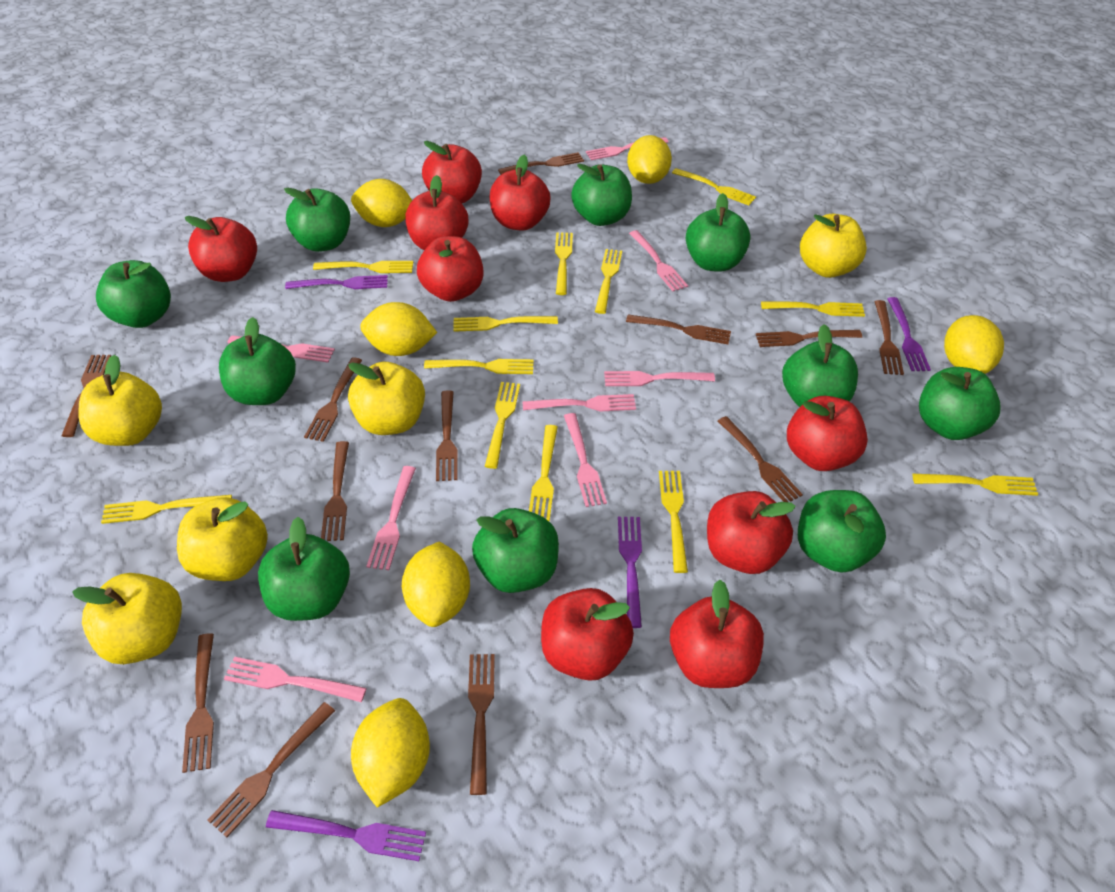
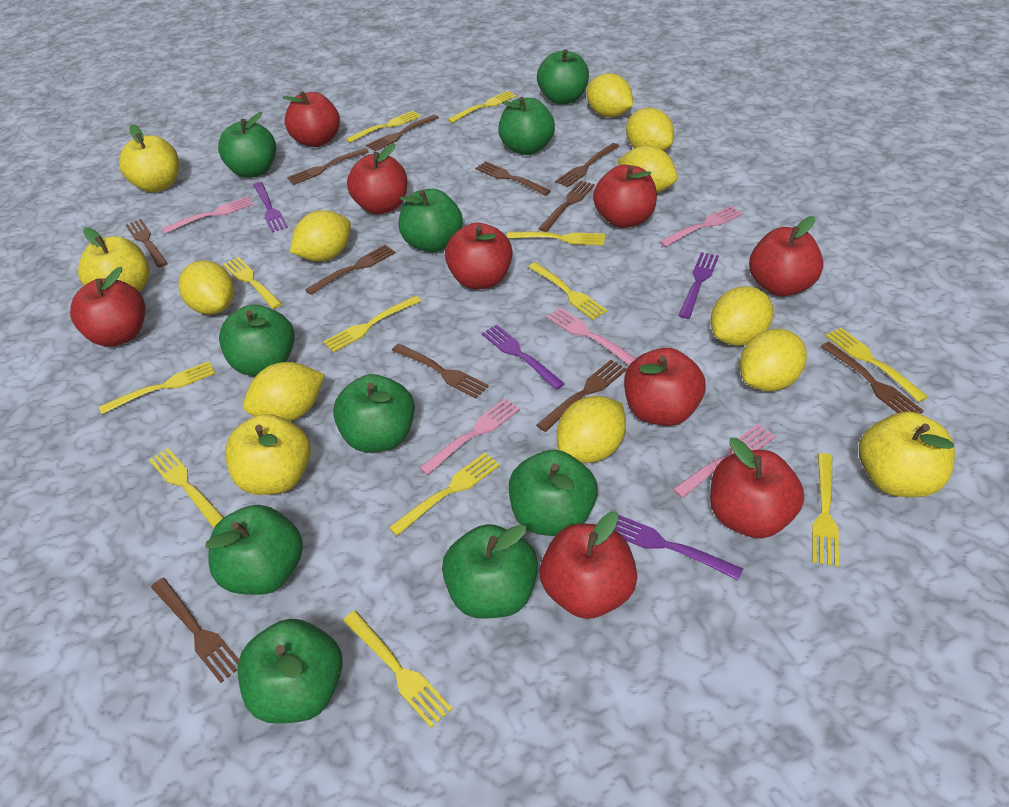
brown fork: 12 -> 11
pink fork: 8 -> 5
yellow apple: 5 -> 4
yellow lemon: 6 -> 9

